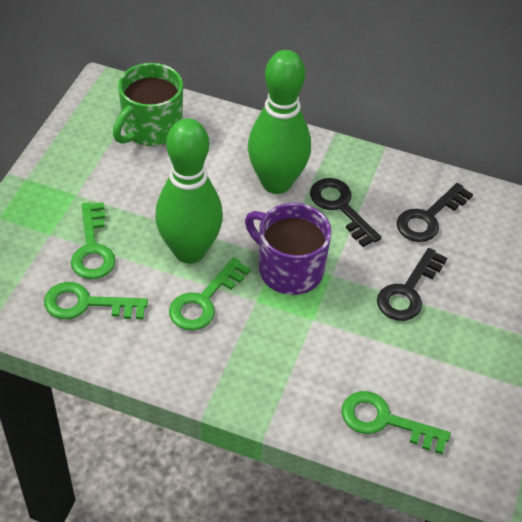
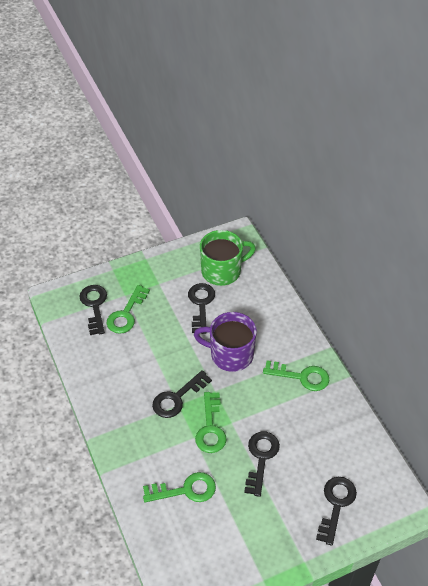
black key: 3 -> 5
green bowling pin: 2 -> 0

